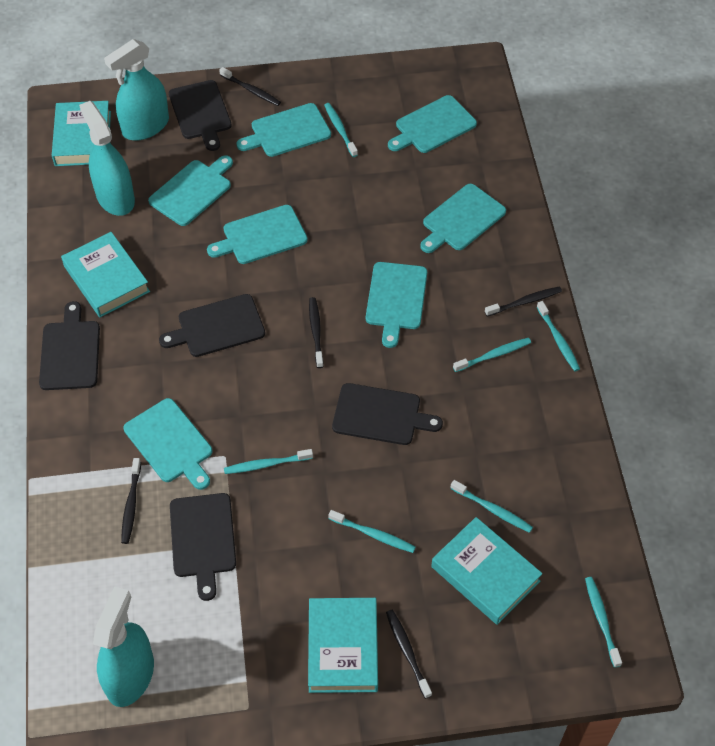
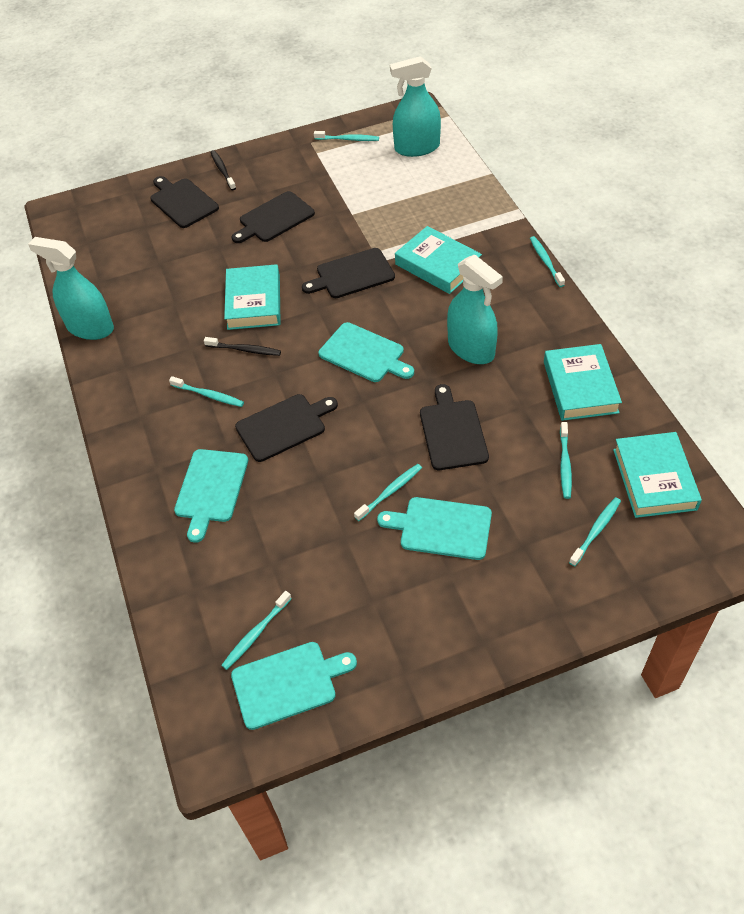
black toothbrush: 5 -> 2
turquoise cutting board: 7 -> 4

